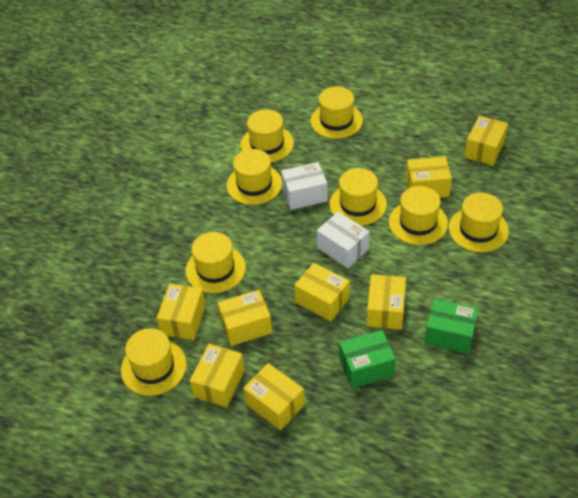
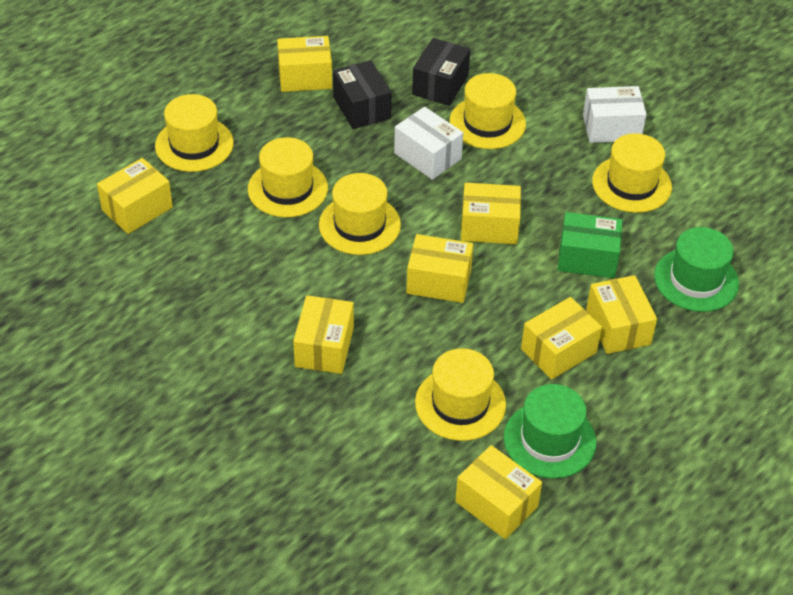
black box: 0 -> 2
green box: 2 -> 1
green hat: 0 -> 2
yellow hat: 8 -> 6

